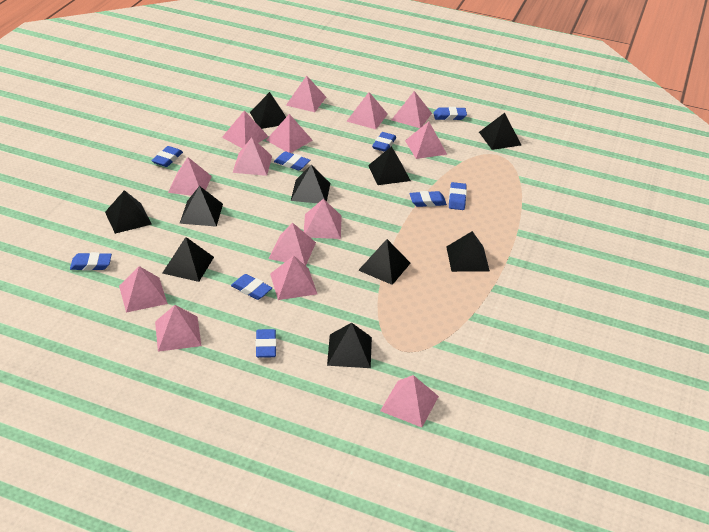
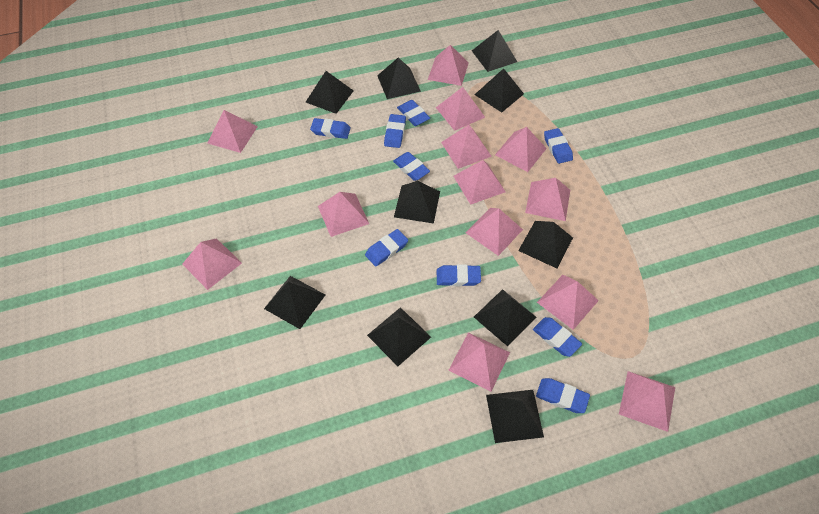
pink pyramid: 14 -> 13

